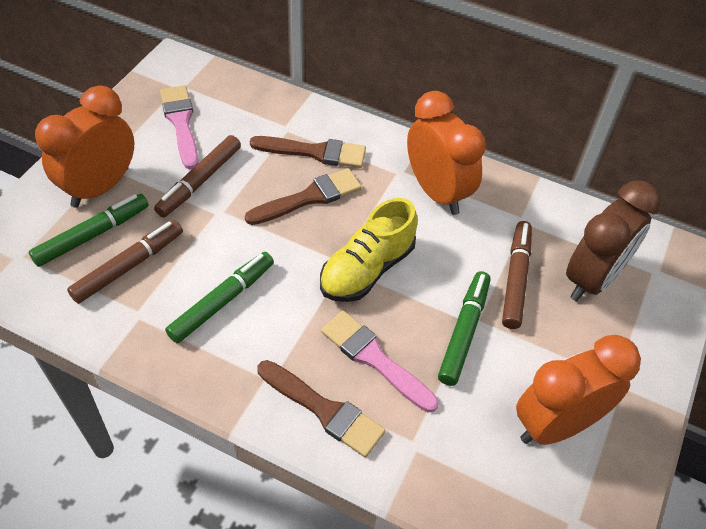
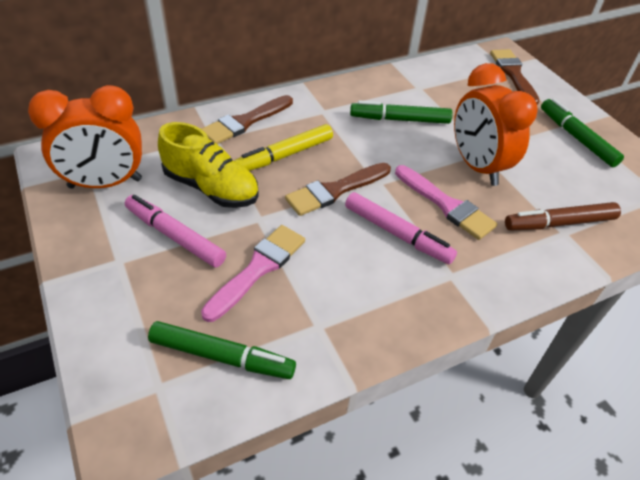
brown clock: 1 -> 0
brown marker: 3 -> 1
orange clock: 3 -> 2
pink marker: 0 -> 2
yellow marker: 0 -> 1

